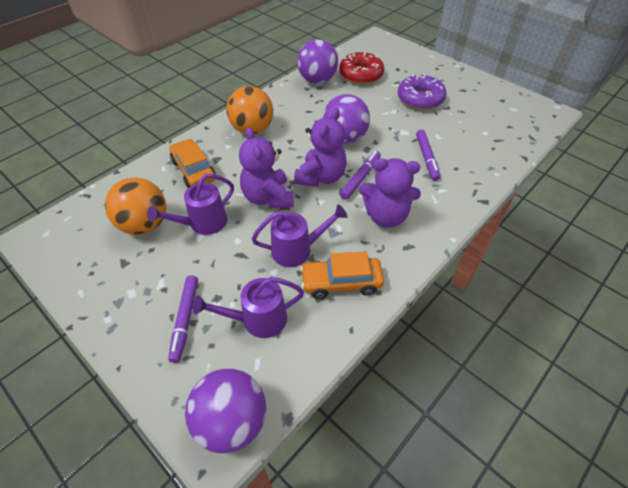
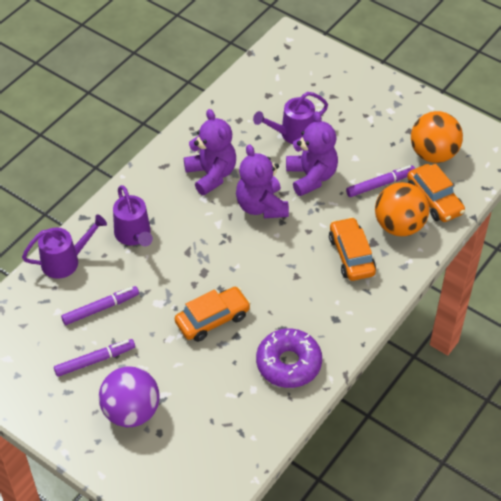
orange car: 2 -> 3
purple ball: 3 -> 1
red donut: 1 -> 0

